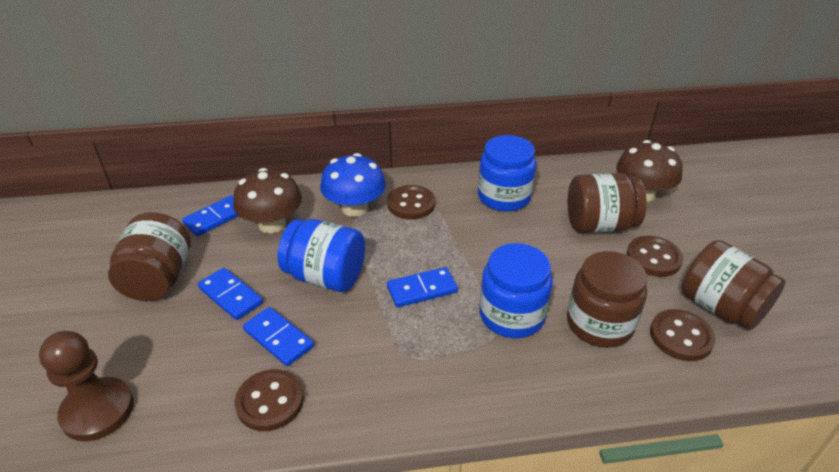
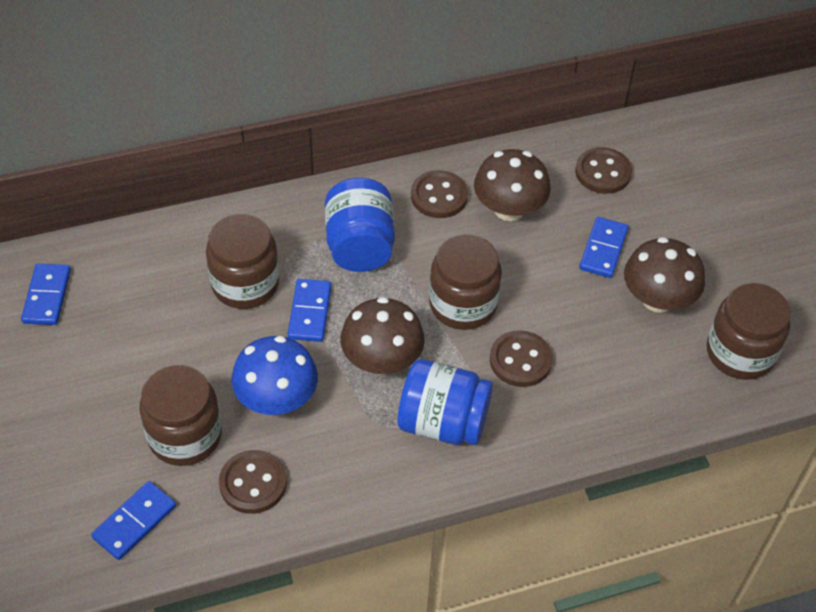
blue jar: 3 -> 2
brown mushroom: 2 -> 3
brown pawn: 1 -> 0

